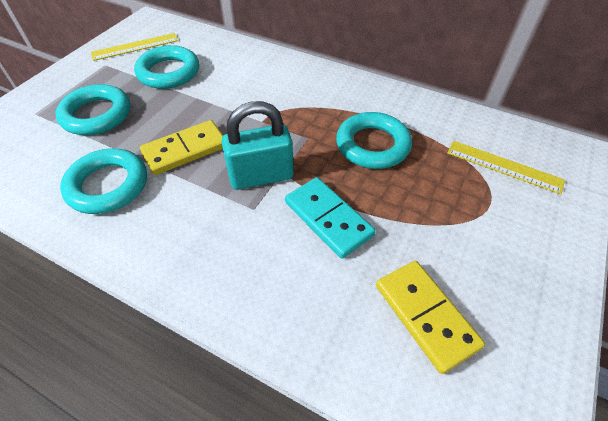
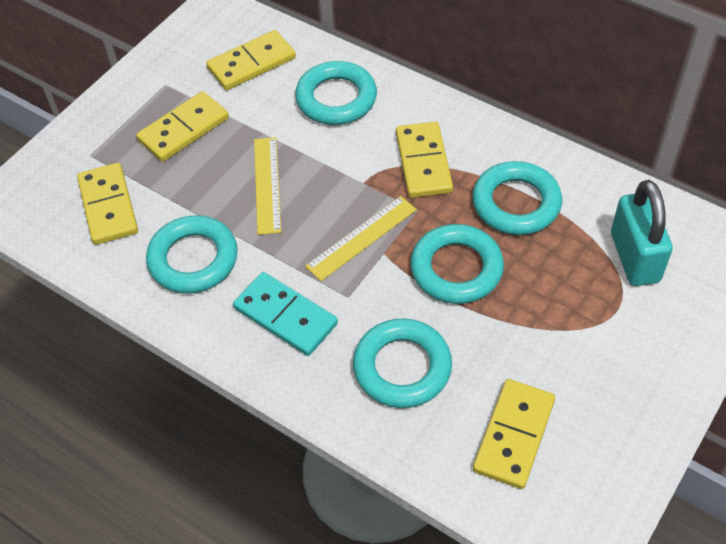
turquoise ring: 4 -> 5
yellow domino: 2 -> 5

